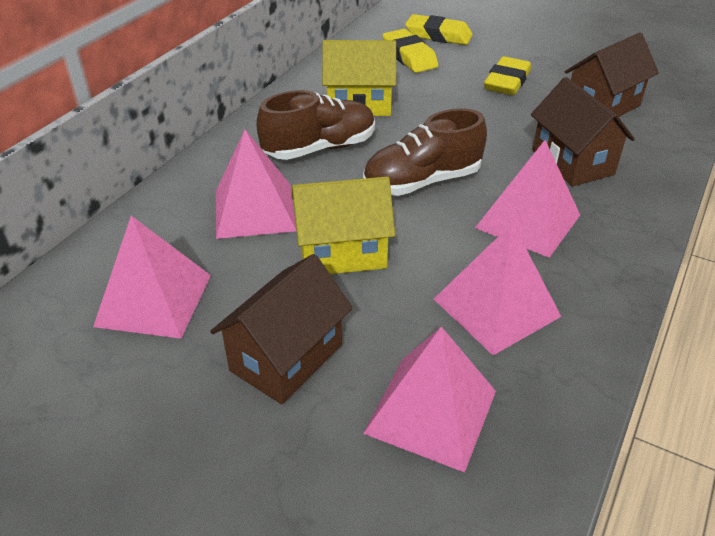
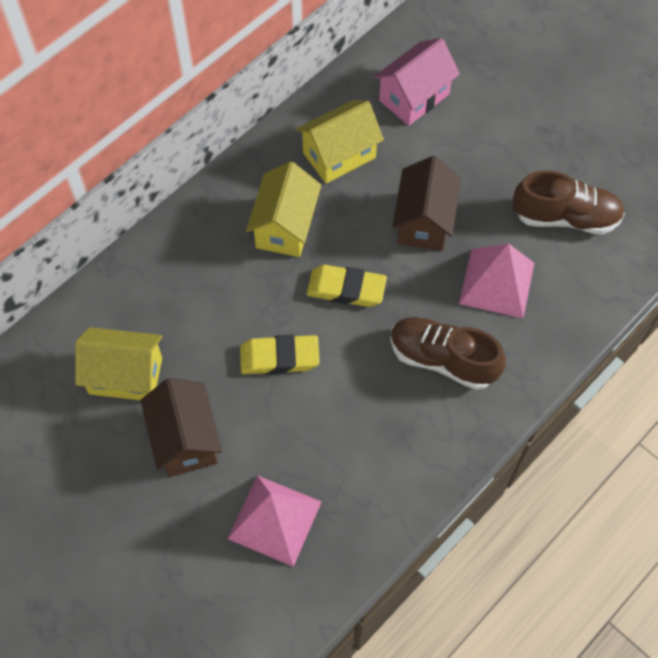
brown house: 3 -> 2
pink house: 0 -> 1
pink pyramid: 5 -> 2
yellow eraser: 3 -> 2
yellow house: 2 -> 3

